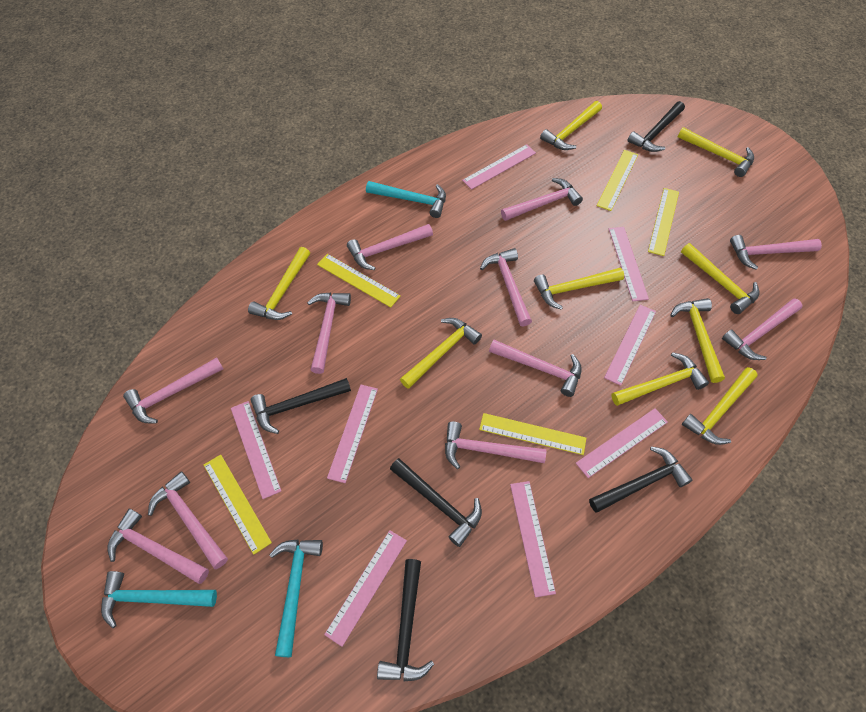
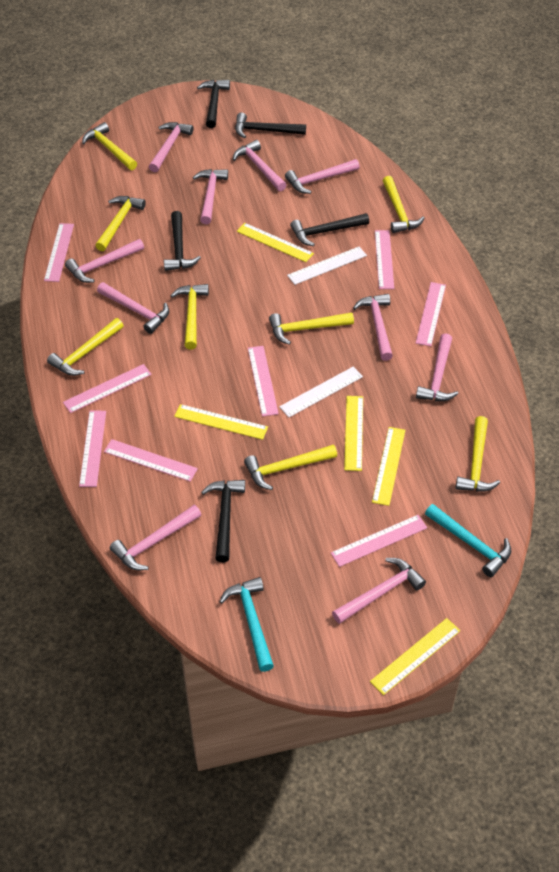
pink hammer: 11 -> 10
turquoise hammer: 3 -> 2
white ruler: 0 -> 2
yellow hammer: 9 -> 8

